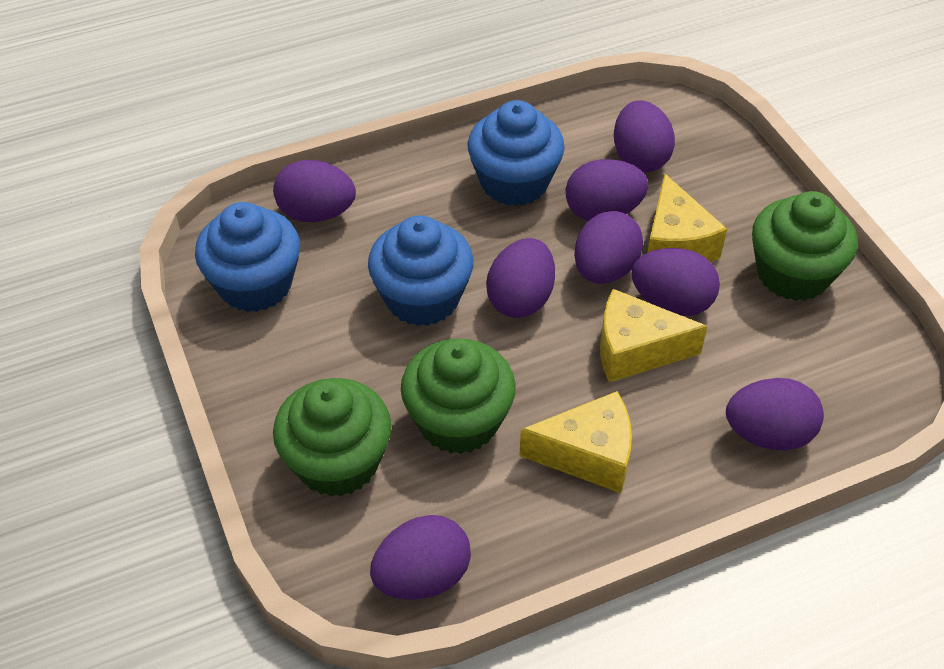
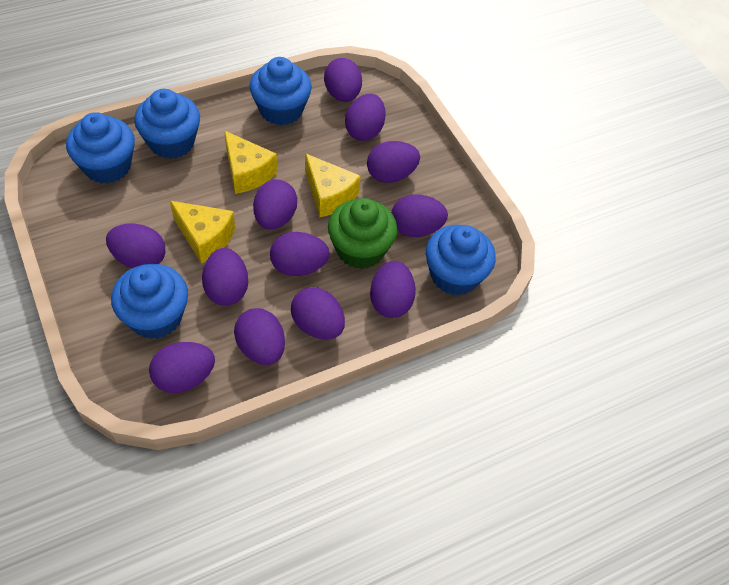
blue cupcake: 3 -> 5
green cupcake: 3 -> 1
purple egg: 8 -> 12

